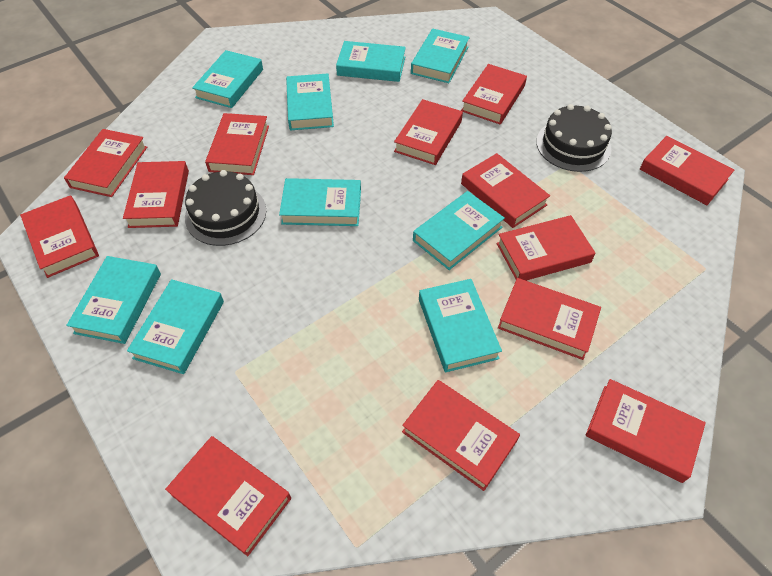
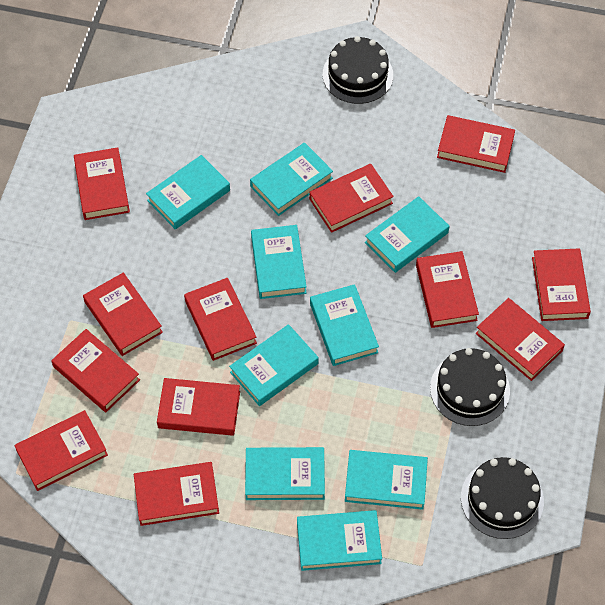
black cake: 2 -> 3
red book: 13 -> 12

